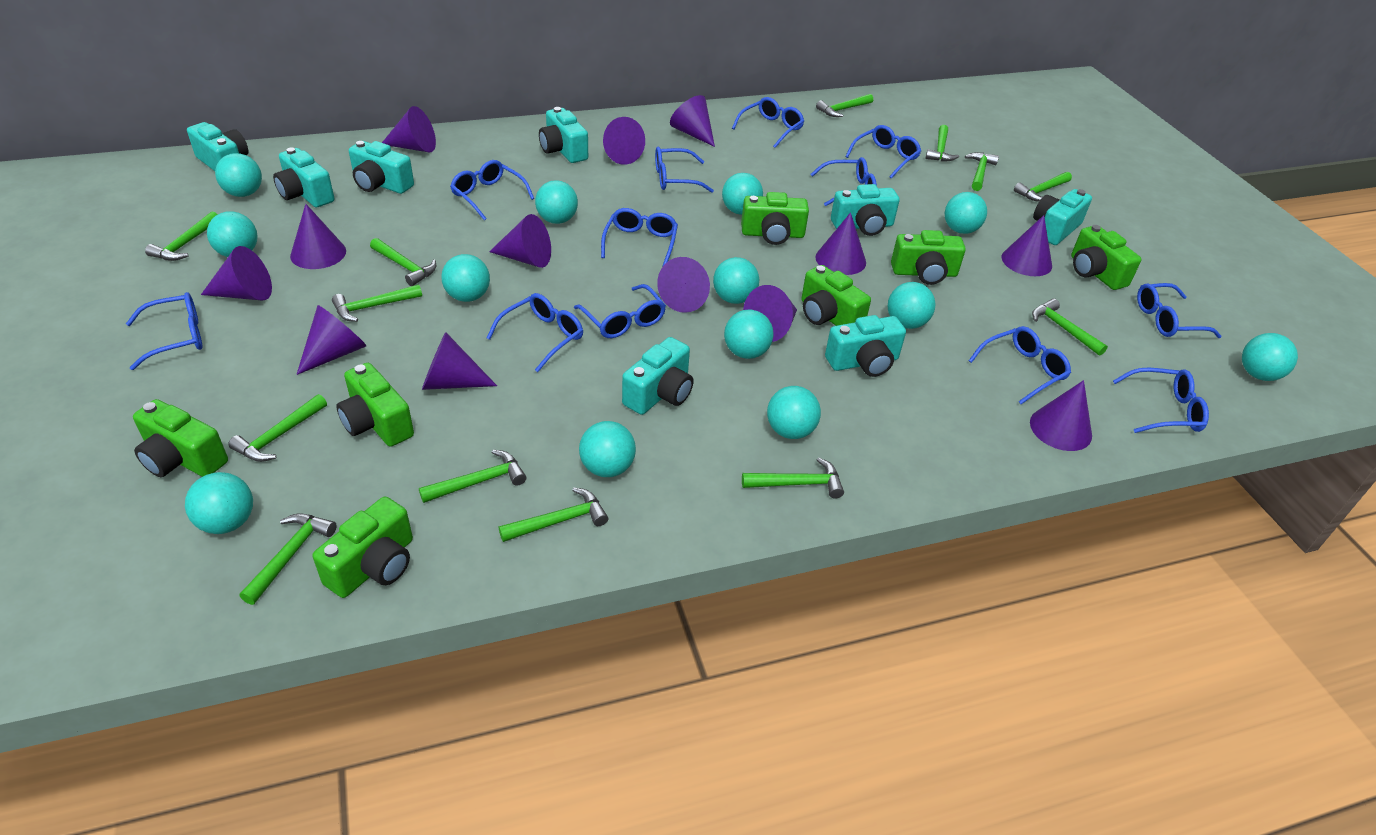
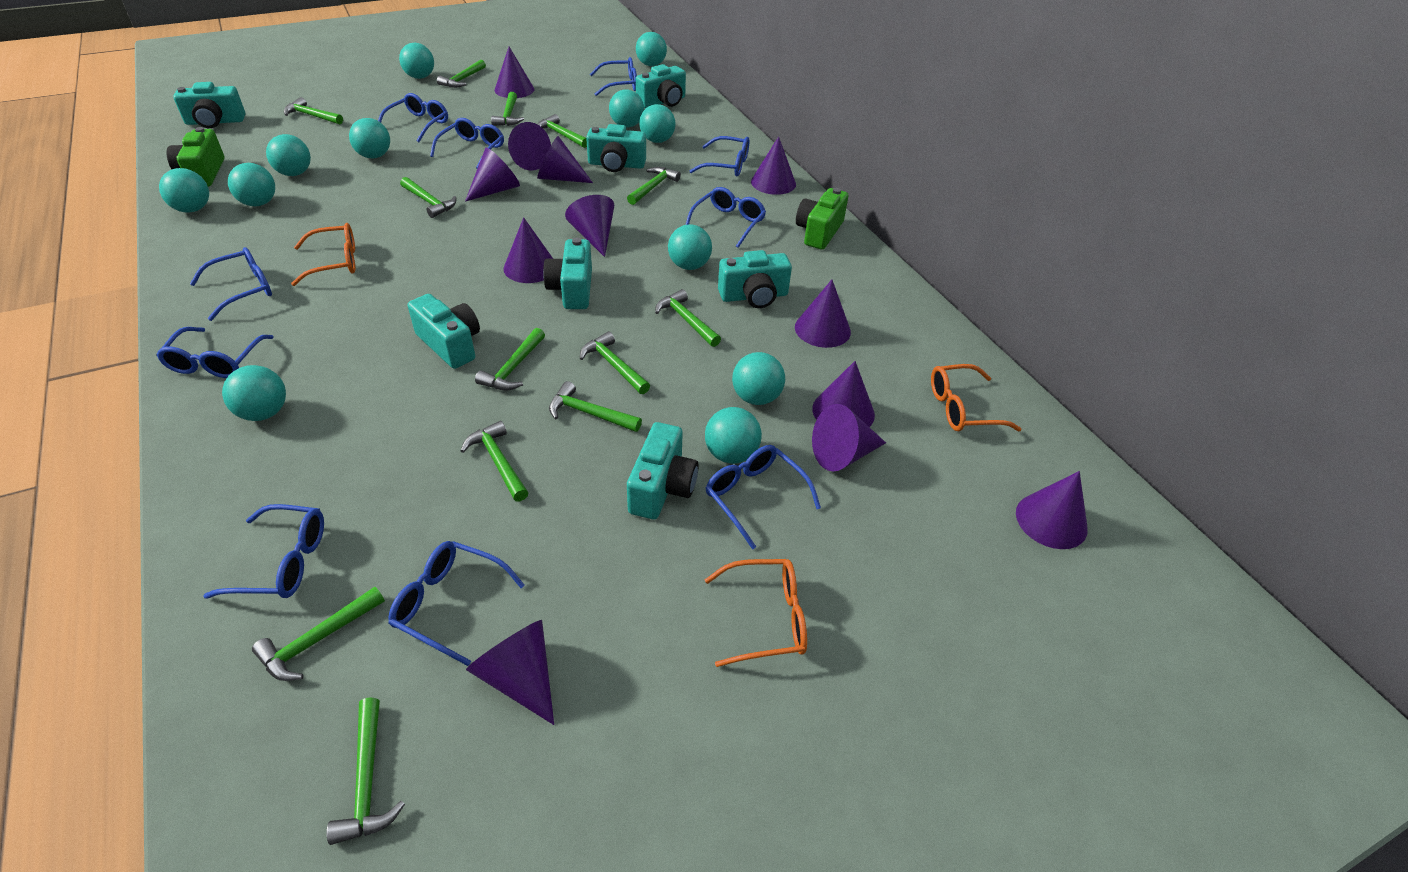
blue glasses: 12 -> 10
green camera: 7 -> 2
orange glasses: 0 -> 3
purple cone: 13 -> 12
turquoise ball: 13 -> 12
turquoise camera: 8 -> 7

